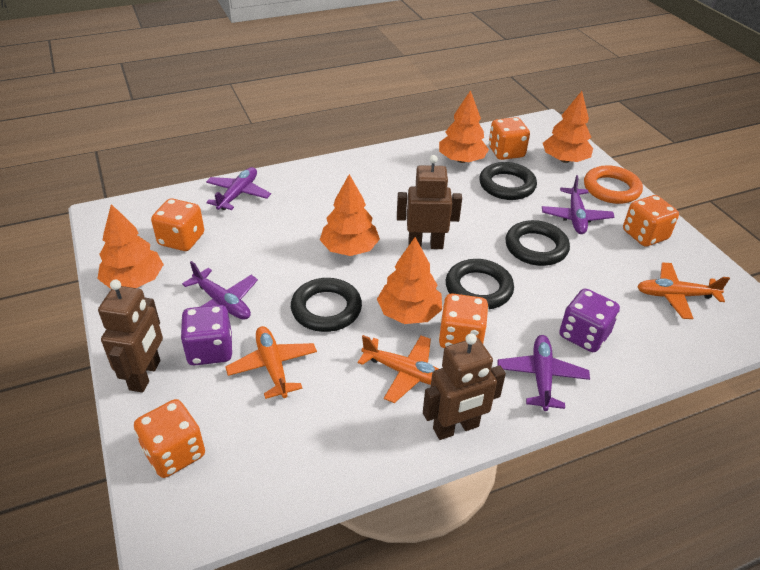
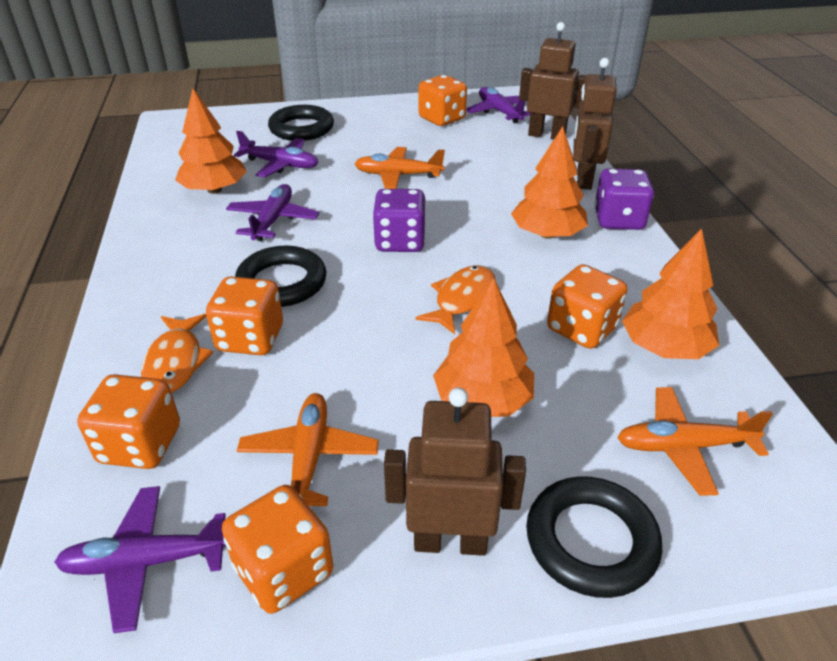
black ring: 4 -> 3
orange fish: 0 -> 2
orange ring: 1 -> 0
orange tree: 5 -> 4

